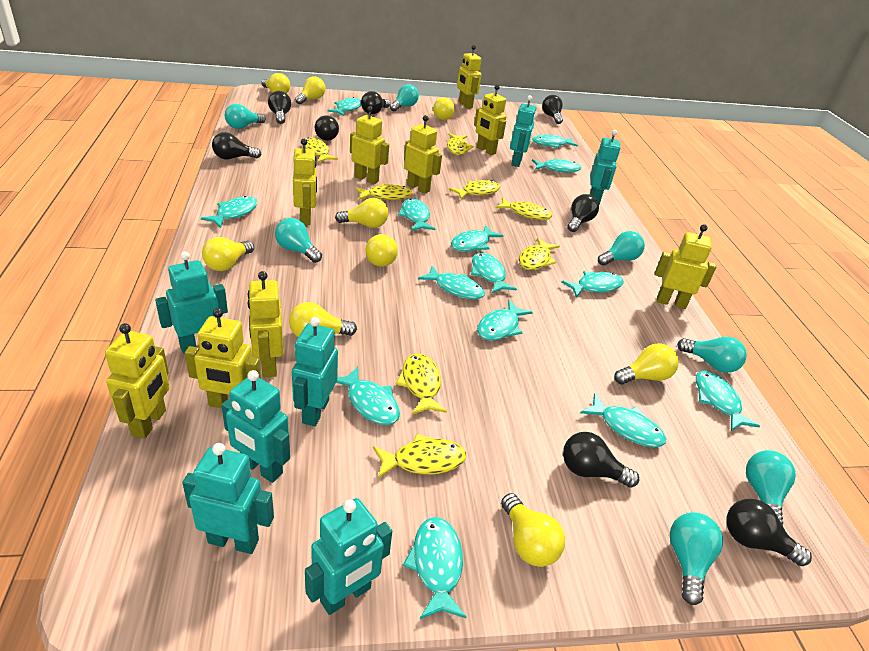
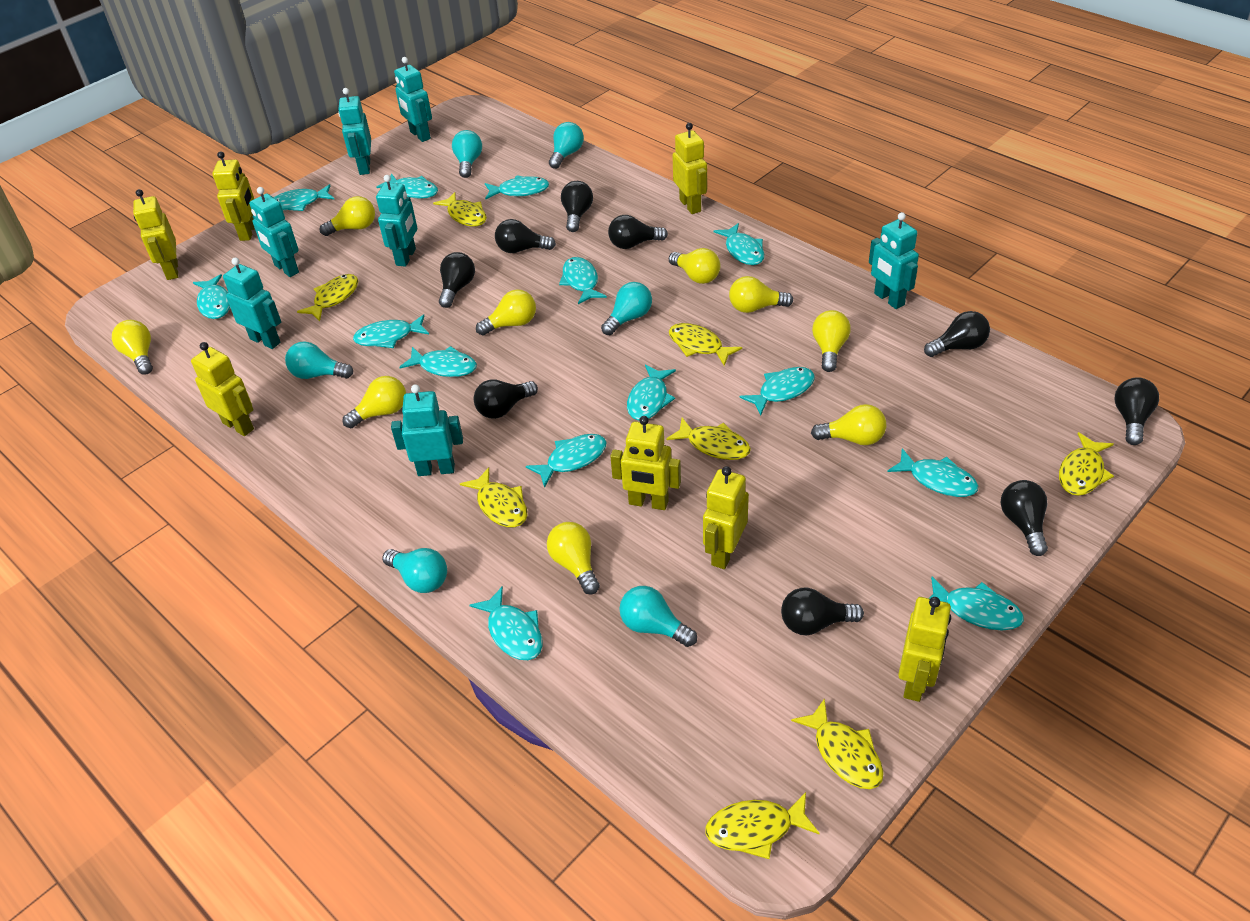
black light bulb: 8 -> 9
turquoise light bulb: 7 -> 6
yellow robot: 9 -> 7

